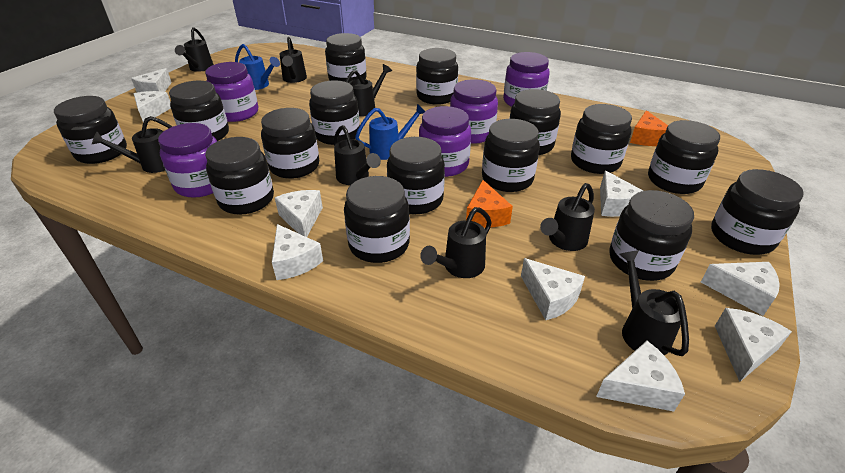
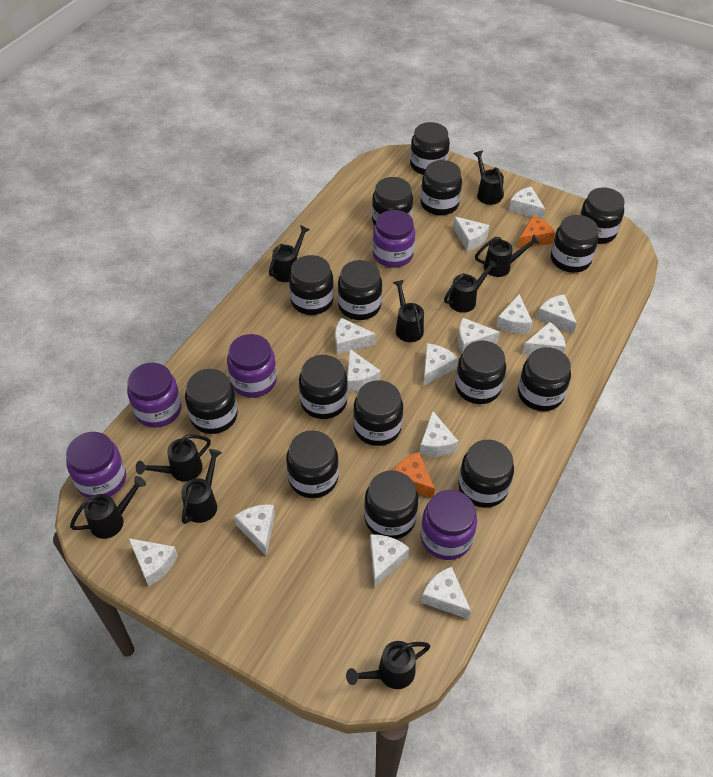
black watering can: 8 -> 9
blue watering can: 2 -> 0
white cheese: 9 -> 14

